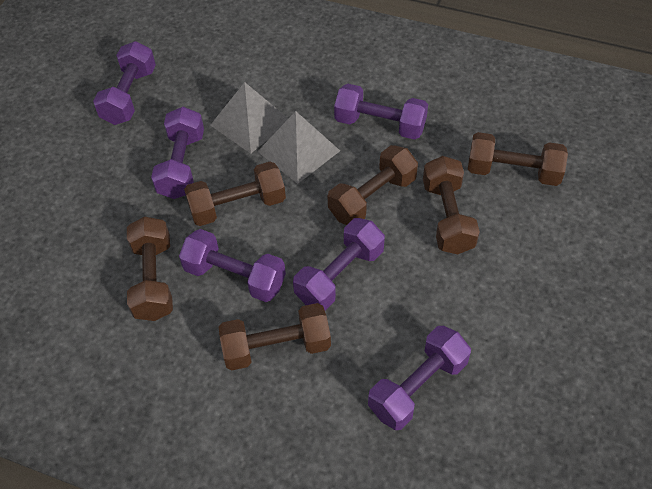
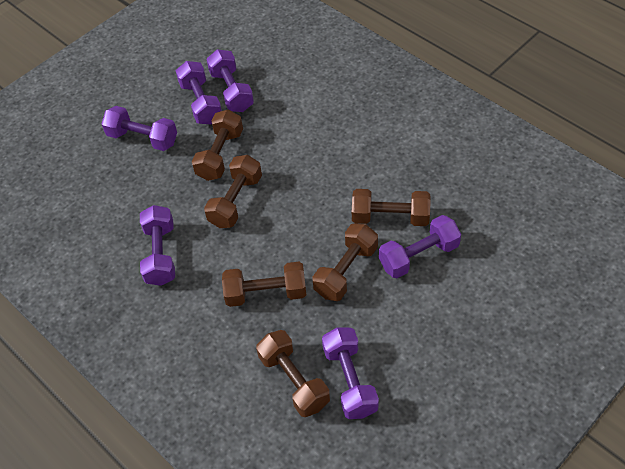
grey pyramid: 2 -> 0

